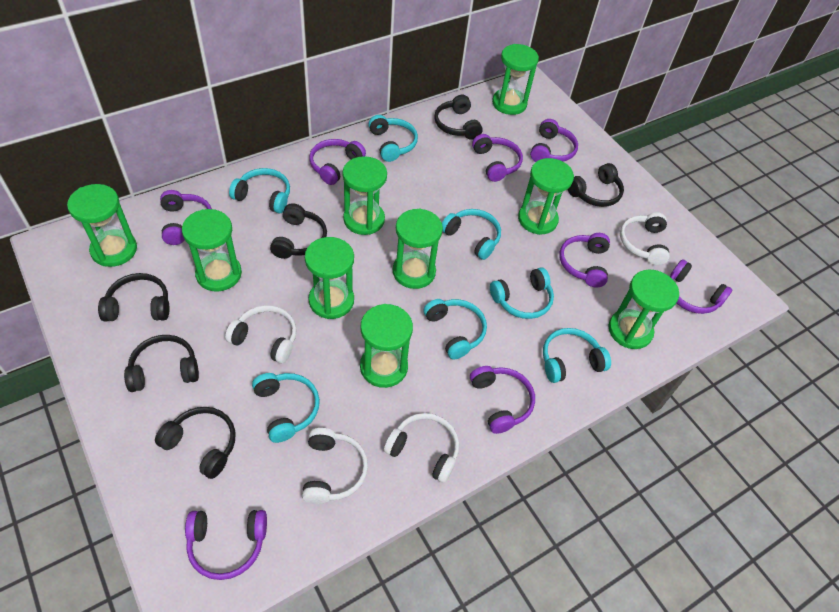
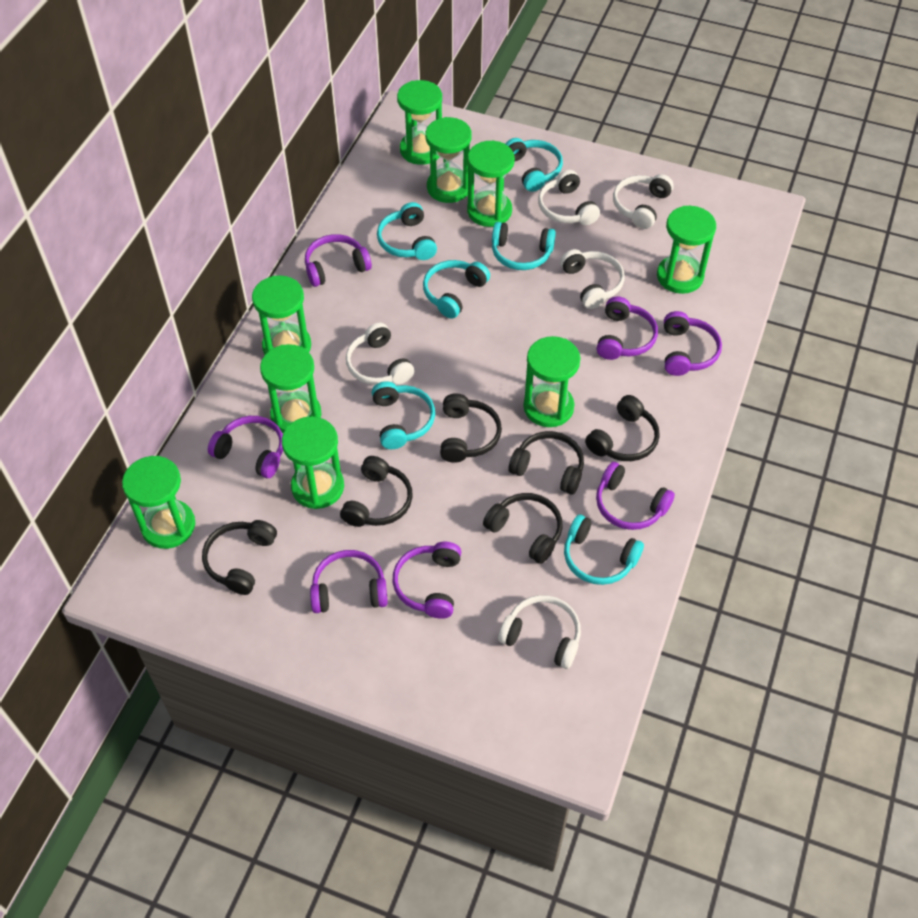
purple headphones: 8 -> 7
turquoise headphones: 7 -> 6
white headphones: 4 -> 5

